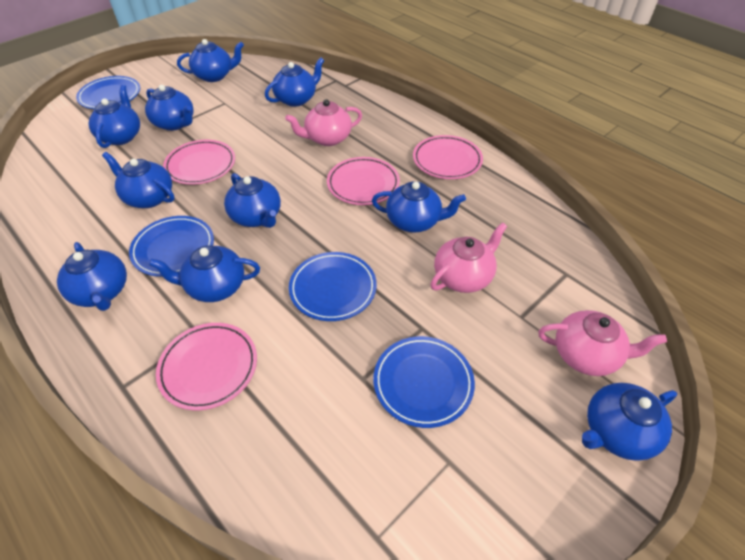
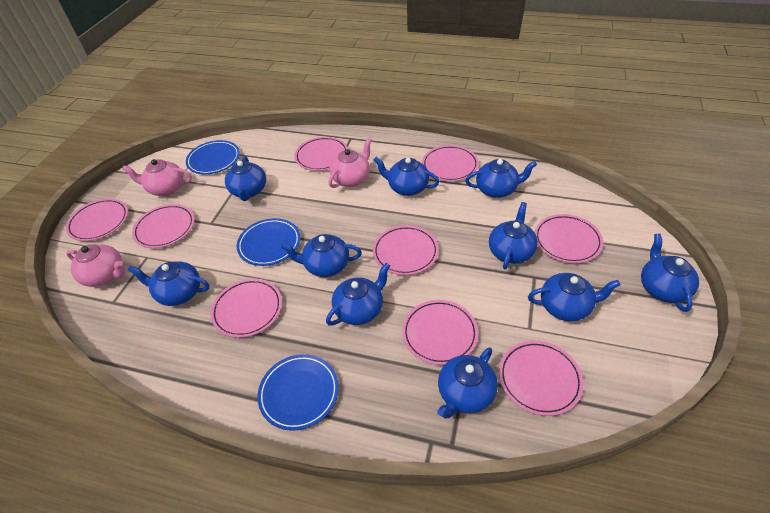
blue plate: 4 -> 3
pink plate: 4 -> 9

